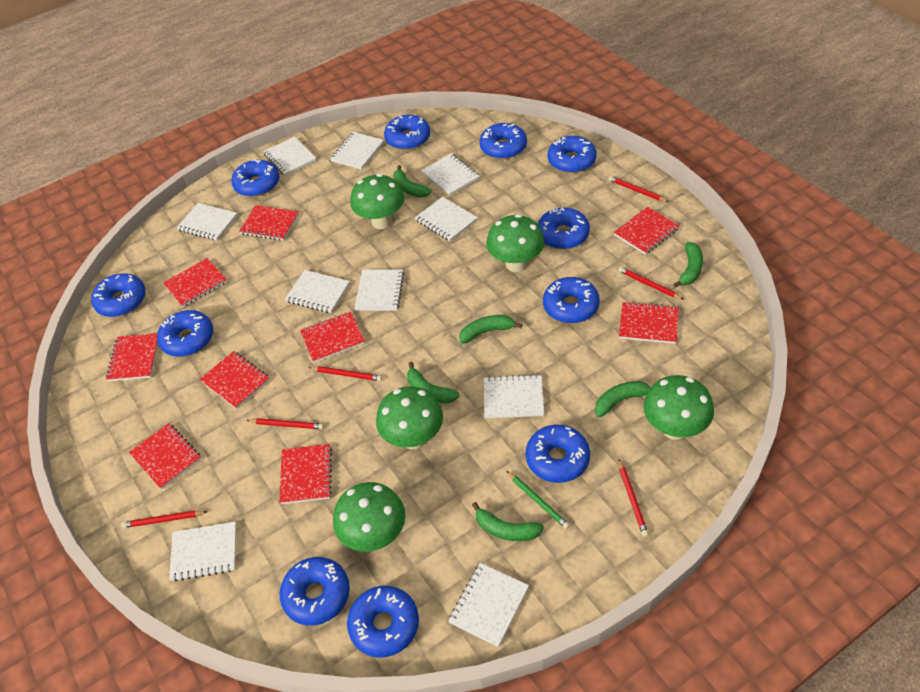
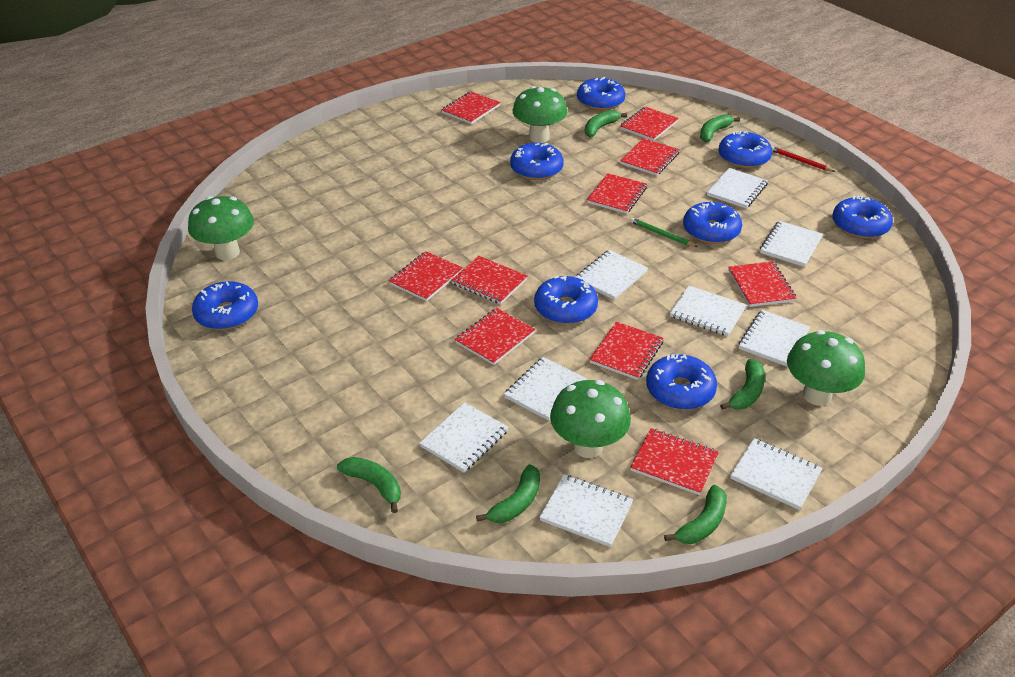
blue donut: 11 -> 8
green mushroom: 5 -> 4
red notebook: 9 -> 10
red pencil: 6 -> 1
white notebook: 10 -> 9

